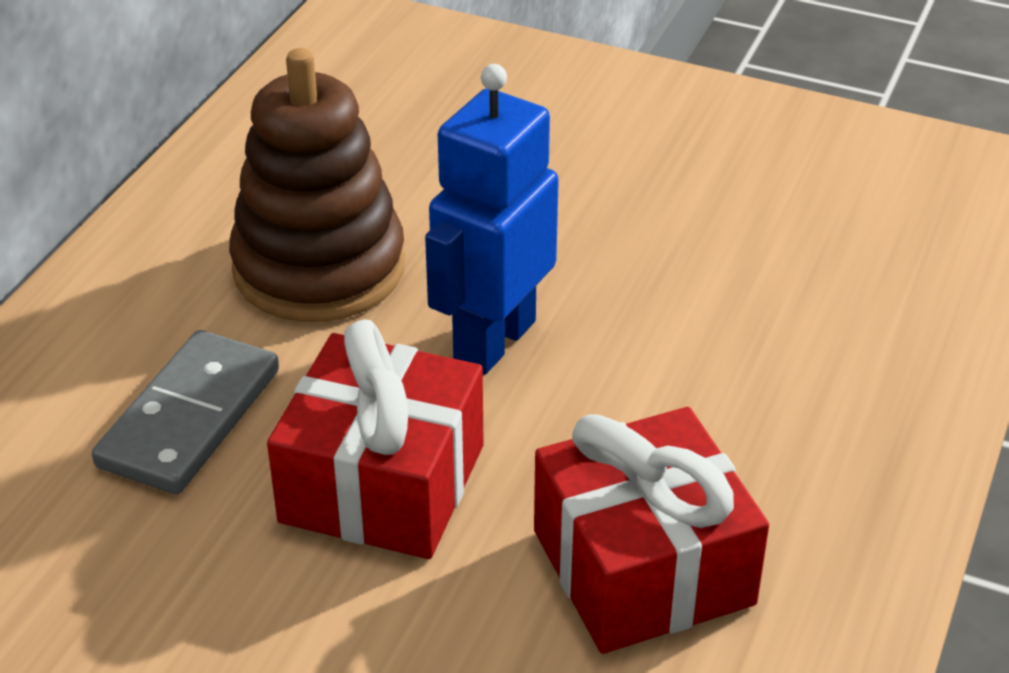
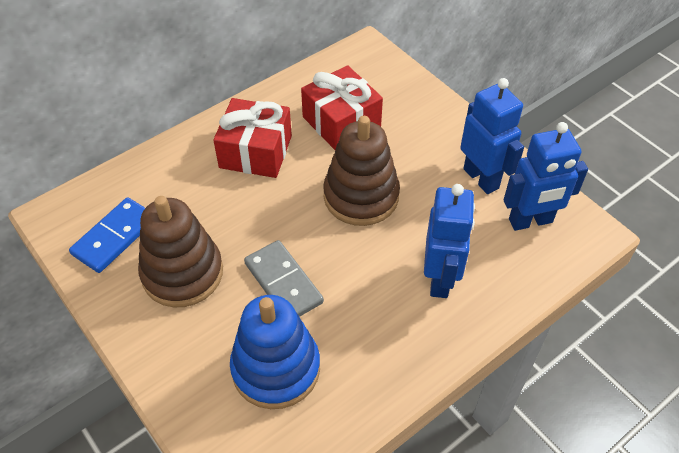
blue domino: 0 -> 1
blue robot: 1 -> 3
blue stacking toy: 0 -> 1
brown stacking toy: 1 -> 2

